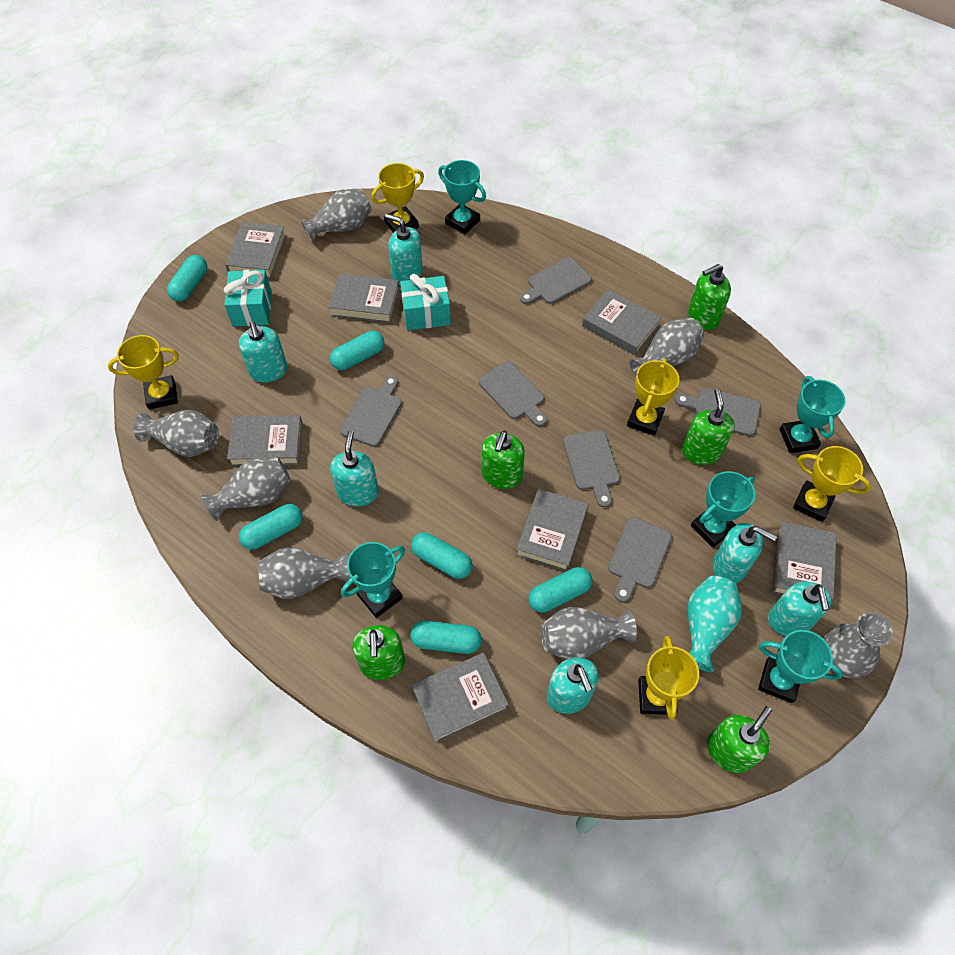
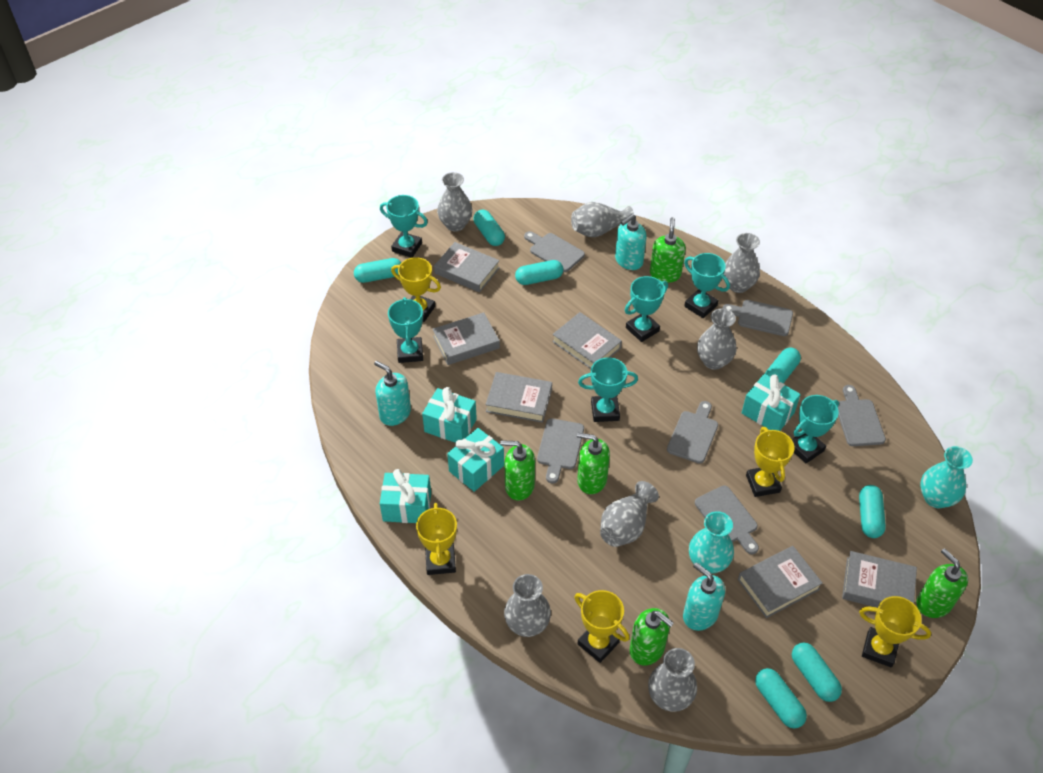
grey book: 7 -> 6
turquoise capsule: 6 -> 7
turquoise gift: 2 -> 4
turquoise soap dispenser: 6 -> 3
turquoise trophy: 5 -> 6
turquoise vase: 1 -> 2

